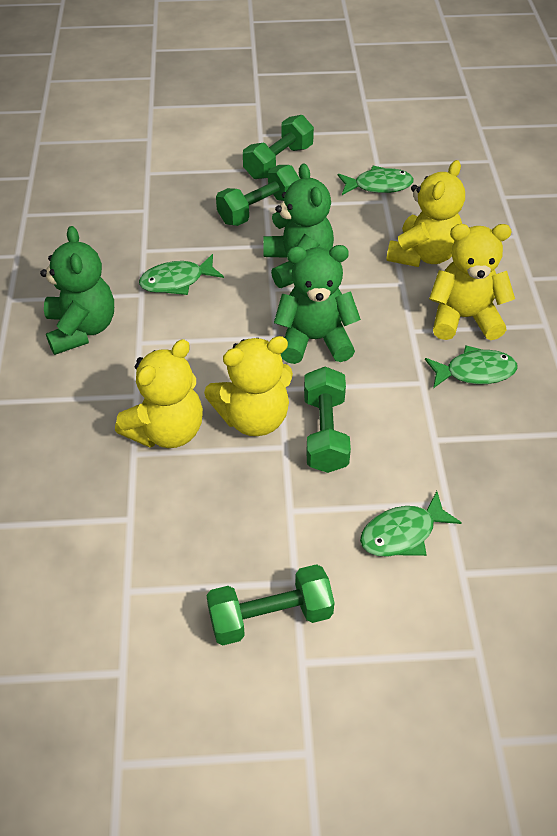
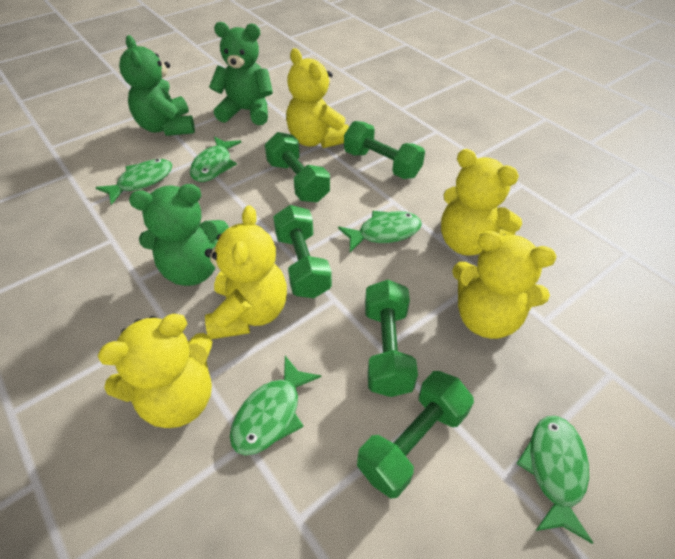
green dumbbell: 4 -> 5
green fish: 4 -> 5
yellow teddy bear: 4 -> 5

